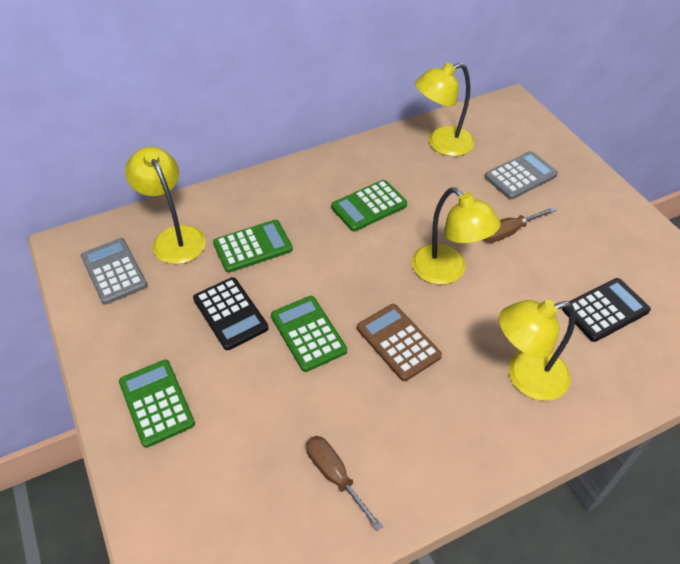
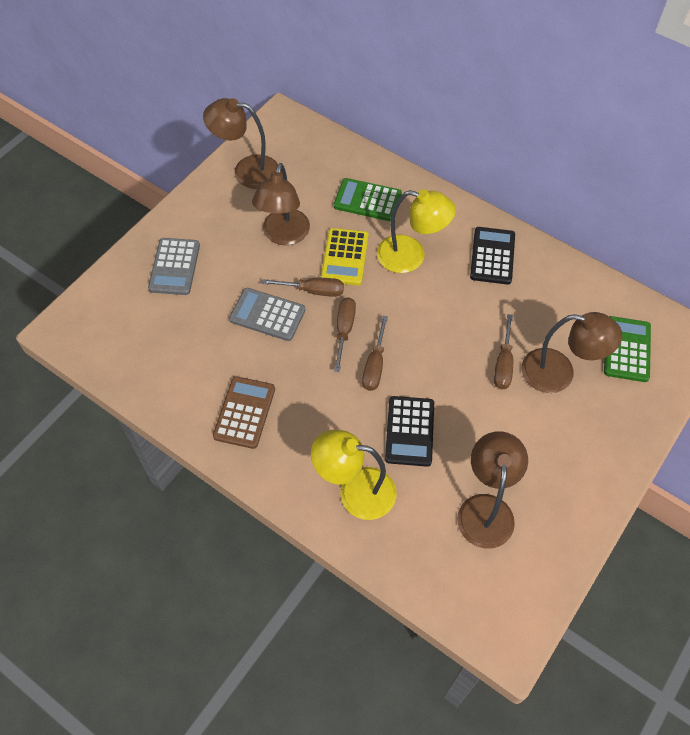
brown lamp: 0 -> 4
brown screwdriver: 2 -> 4
green calculator: 4 -> 2
yellow calculator: 0 -> 1
yellow lamp: 4 -> 2

